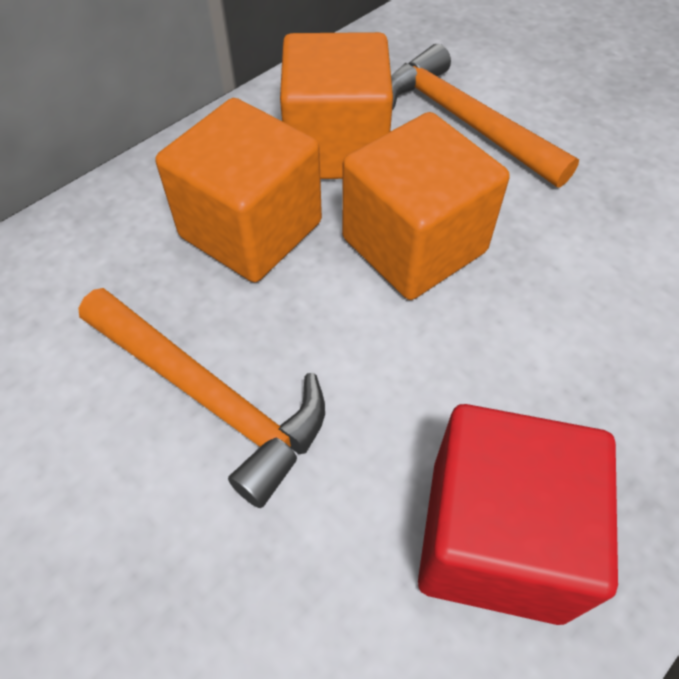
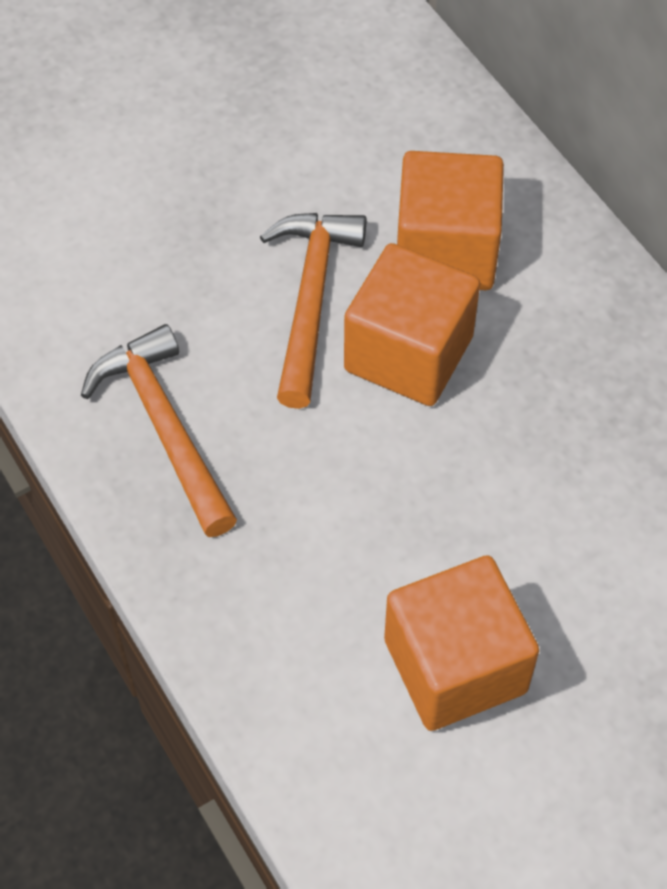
red cube: 1 -> 0

